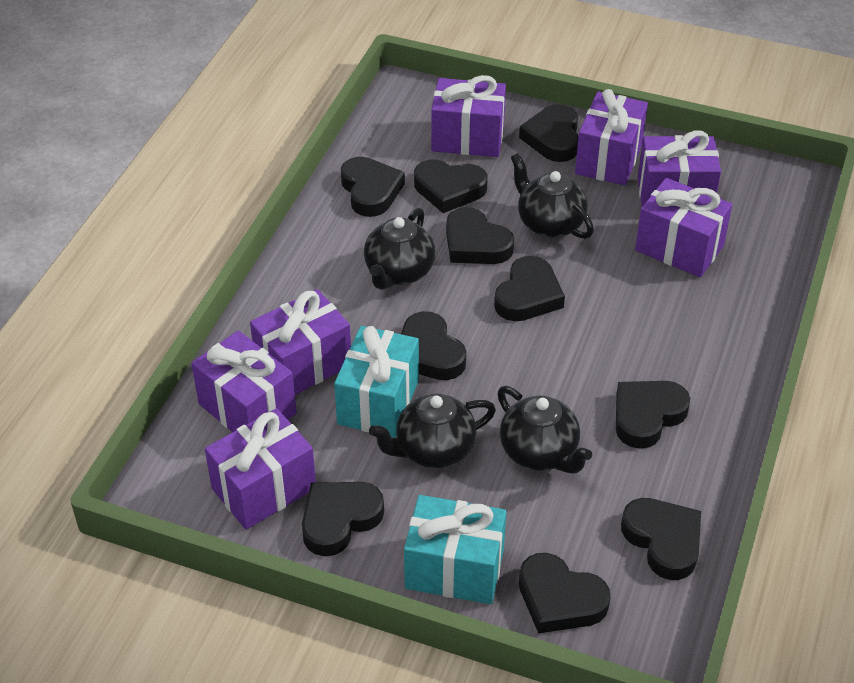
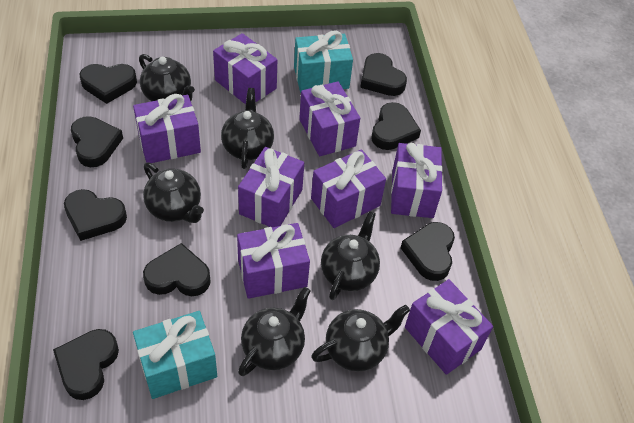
black heart: 10 -> 8
black teapot: 4 -> 6
purple gift: 7 -> 8

